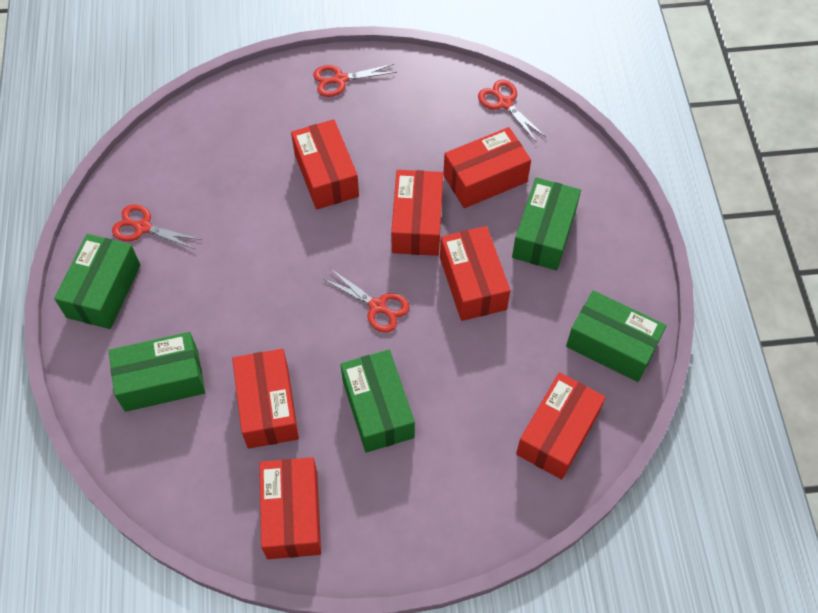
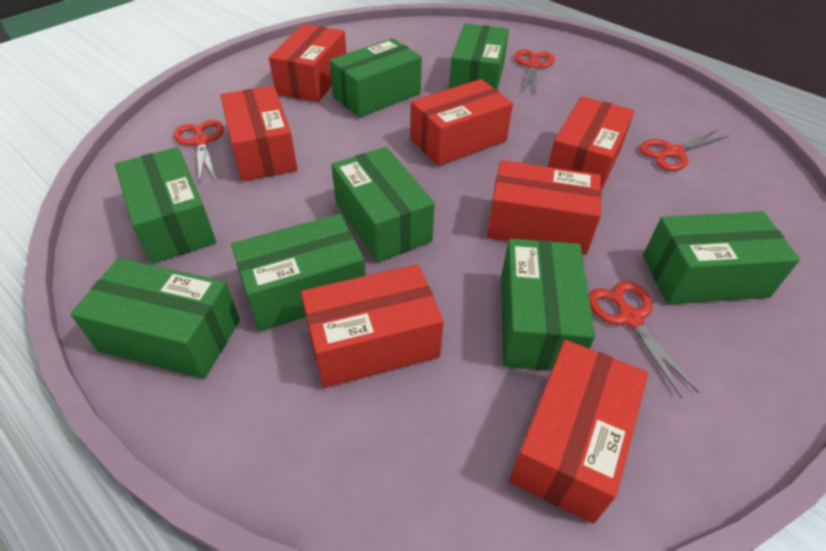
green box: 5 -> 8

